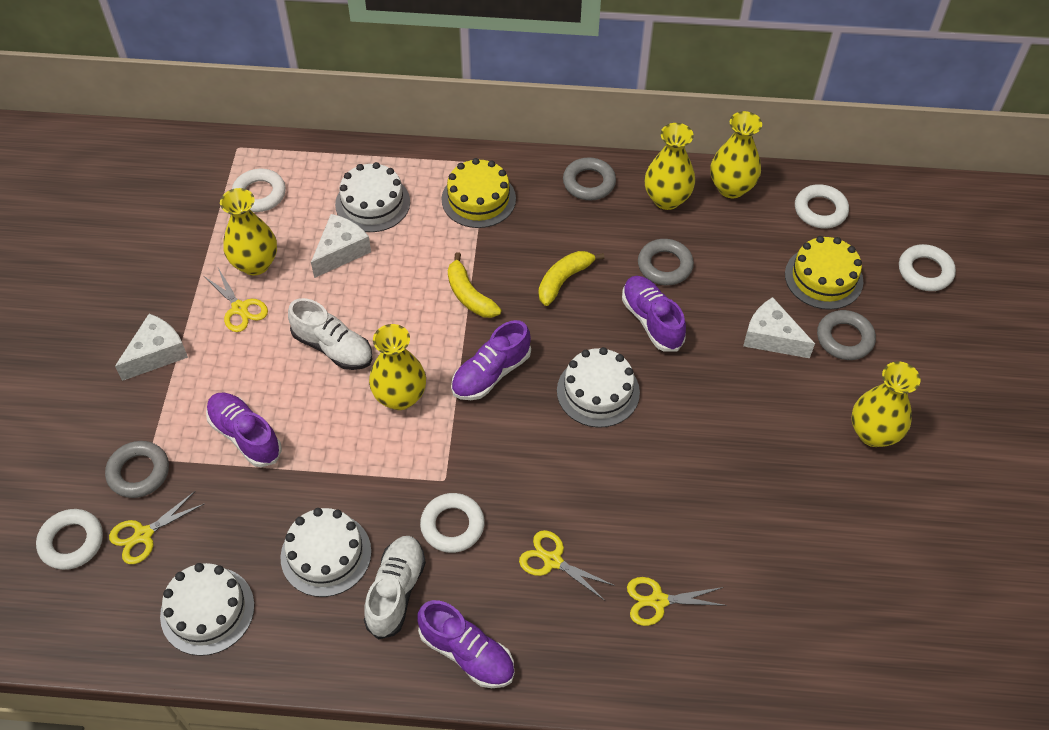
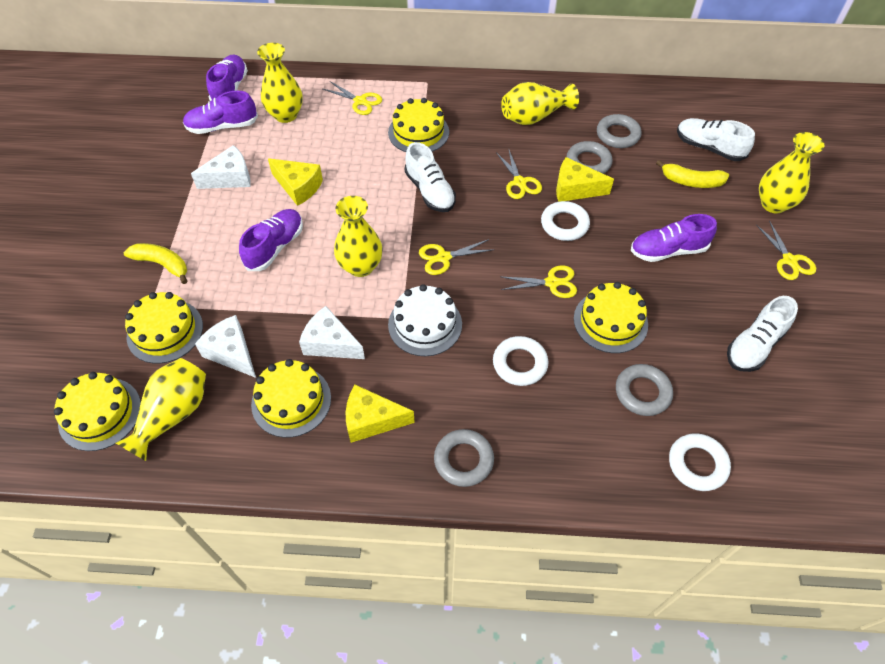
white cake: 4 -> 1
white ring: 5 -> 3
white shoe: 2 -> 3
yellow cake: 2 -> 5
yellow cheese: 0 -> 3
yellow scissors: 4 -> 5

